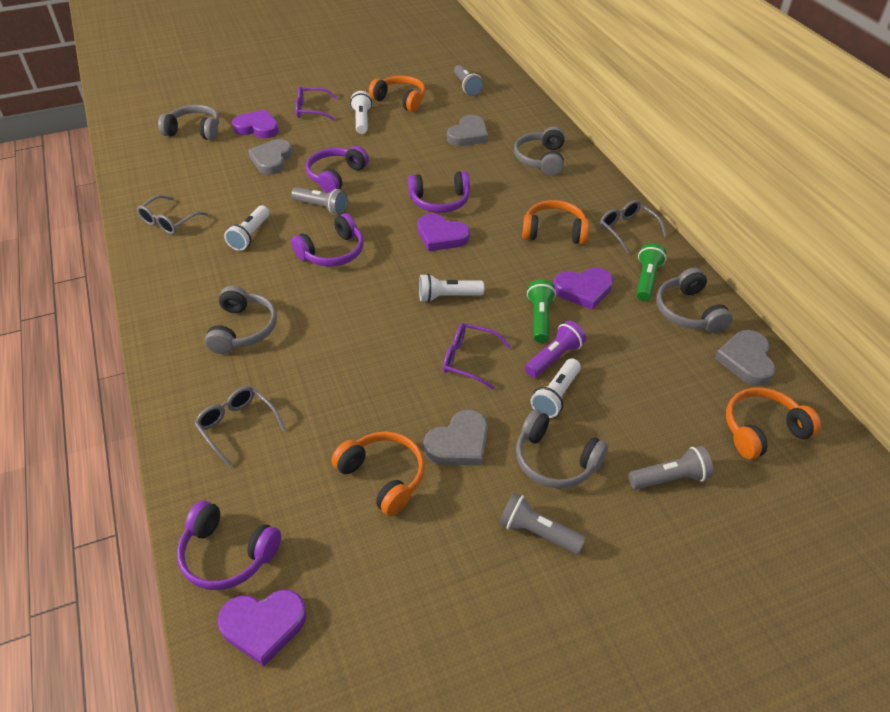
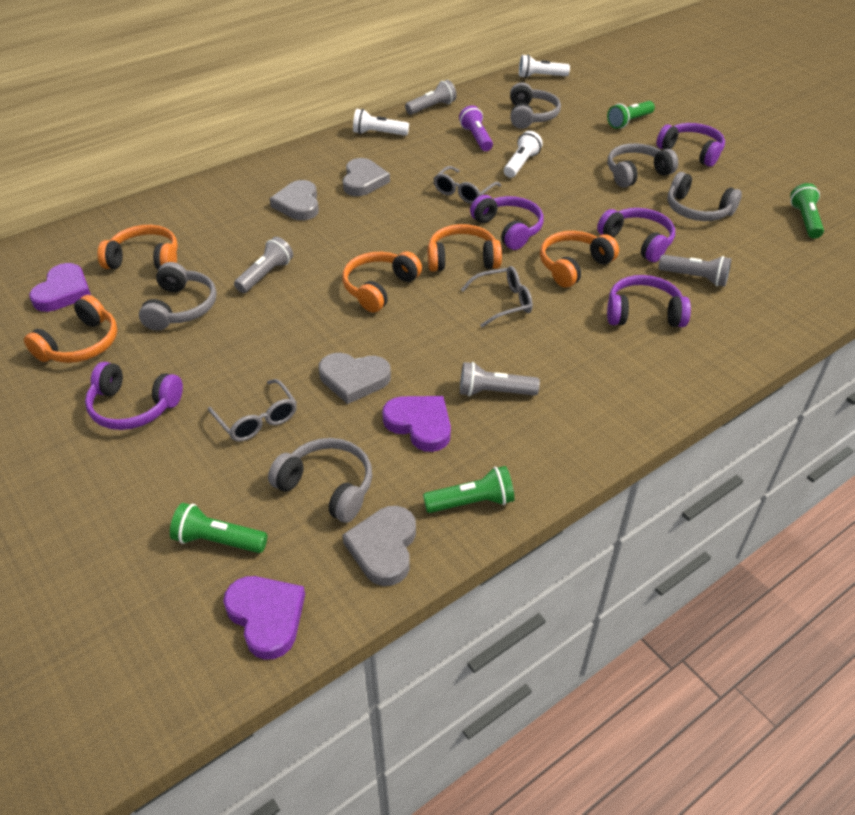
green flashlight: 2 -> 4
orange headphones: 4 -> 5
purple glasses: 2 -> 0
purple headphones: 4 -> 5
purple heart: 4 -> 3
white flashlight: 4 -> 3

